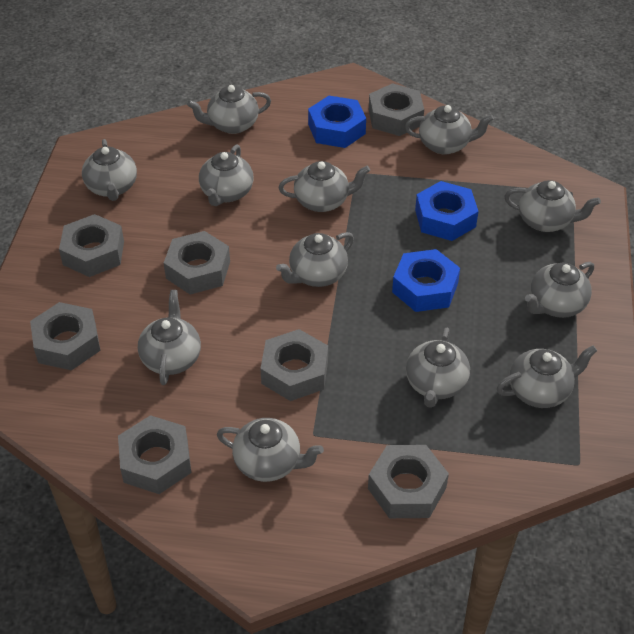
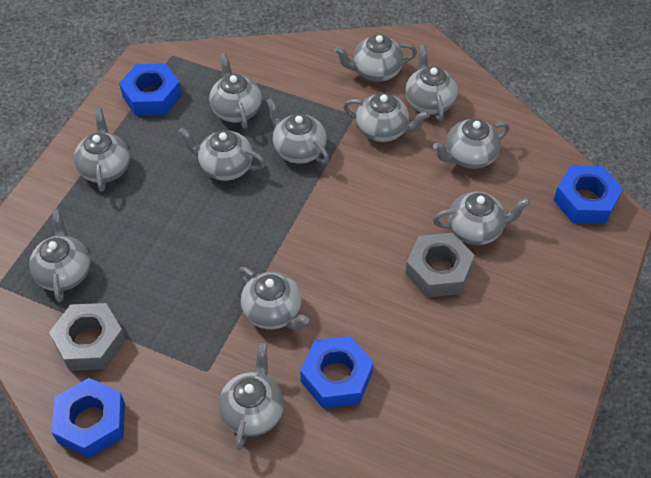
blue nut: 3 -> 4
grey nut: 7 -> 2

